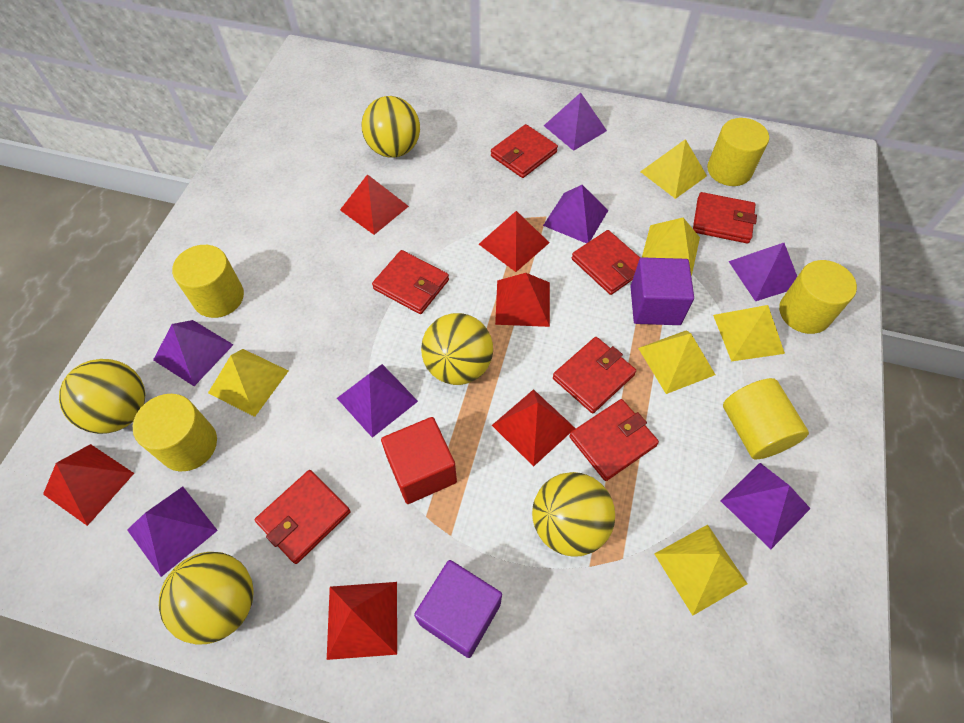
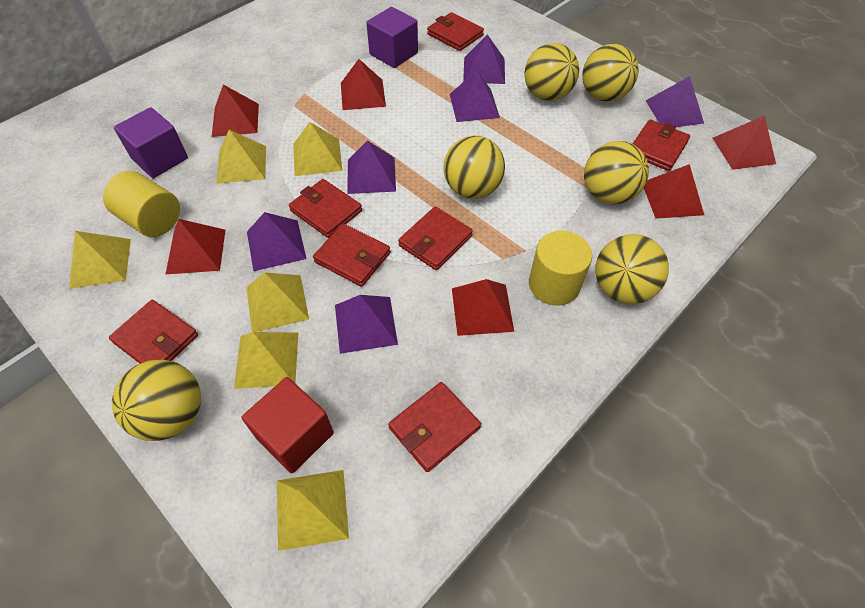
purple pyramid: 7 -> 6
yellow ball: 5 -> 6
yellow cylinder: 5 -> 2

